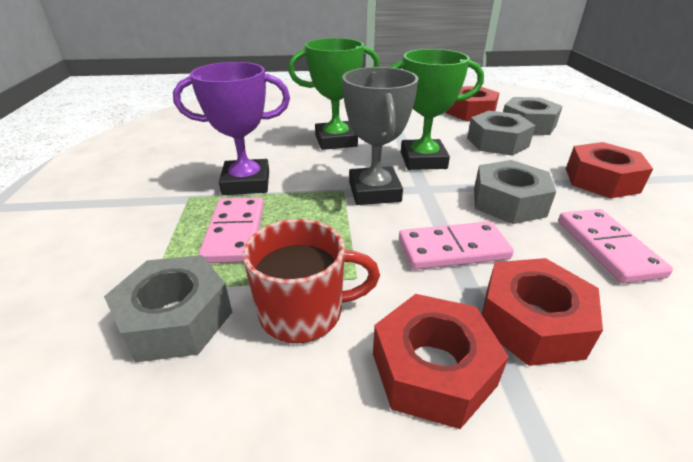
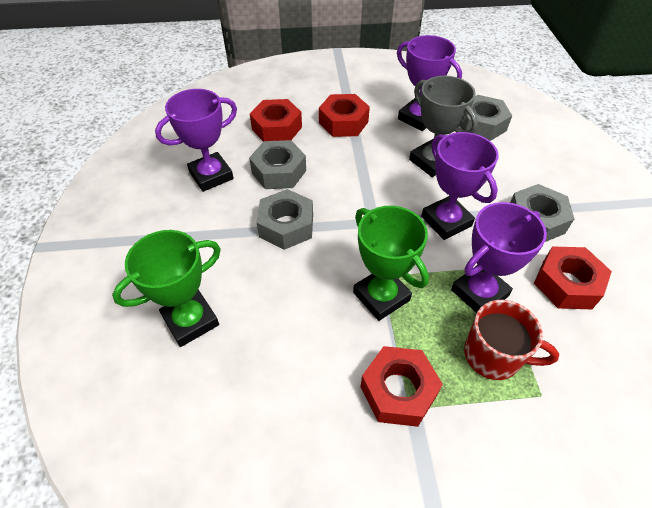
pink domino: 3 -> 0
purple trophy: 1 -> 4

